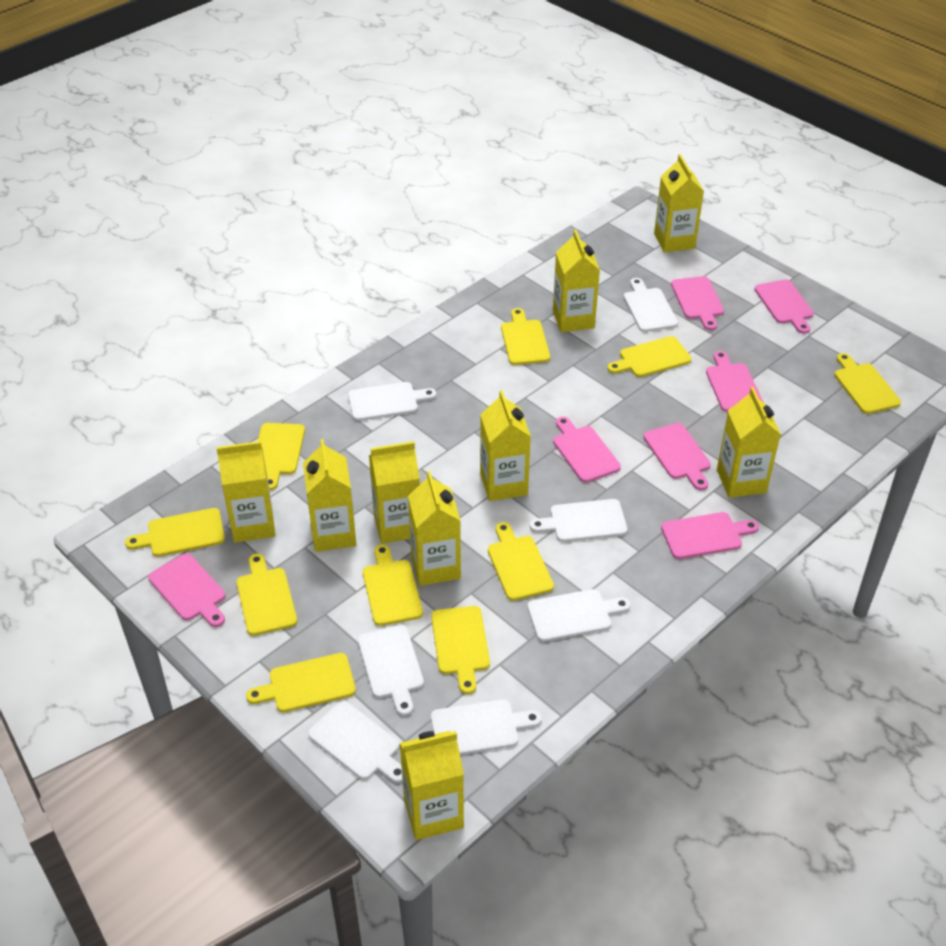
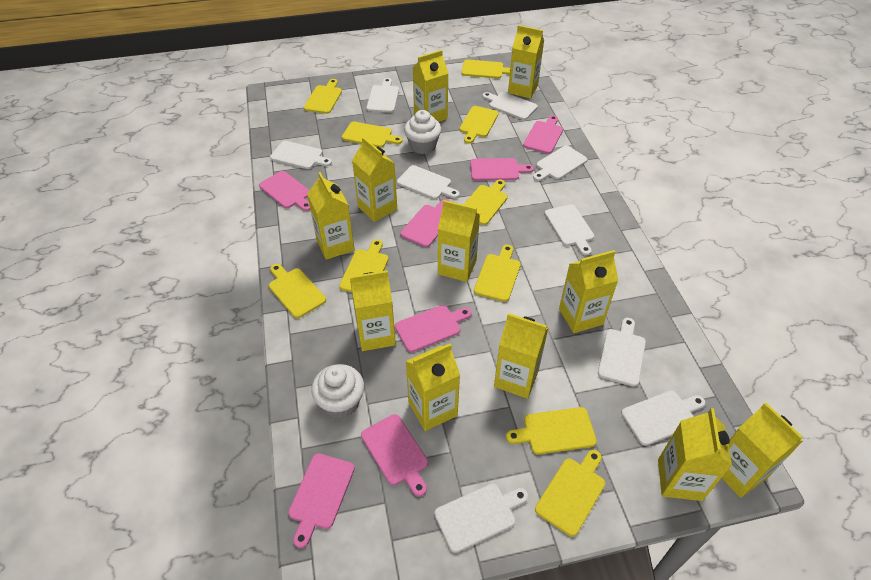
white cupcake: 0 -> 2
white cutting board: 7 -> 9
yellow carton: 9 -> 11

